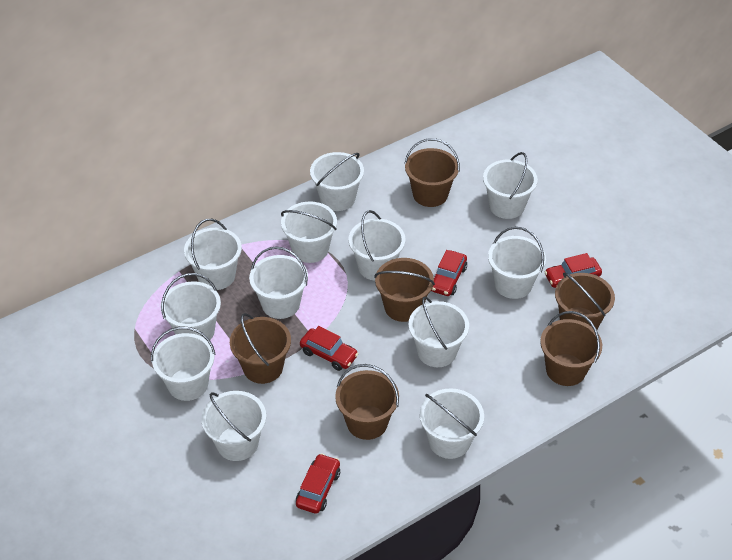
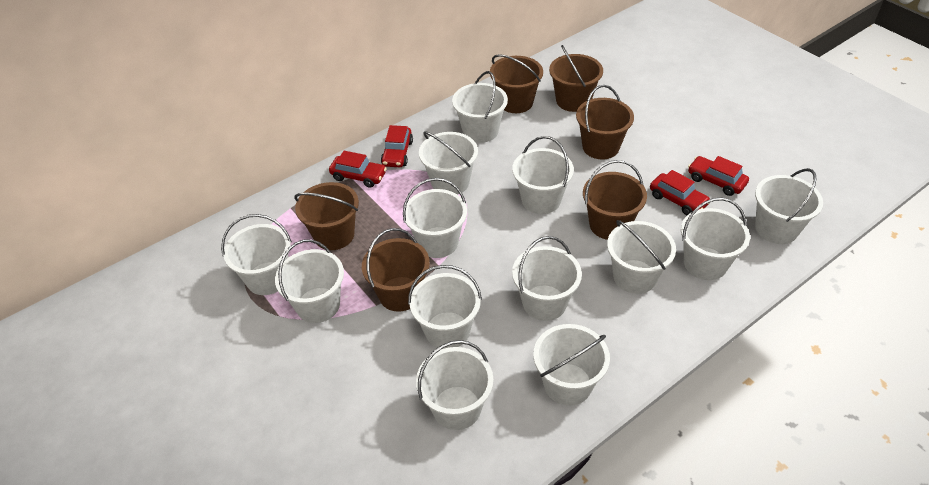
white bucket: 12 -> 13

